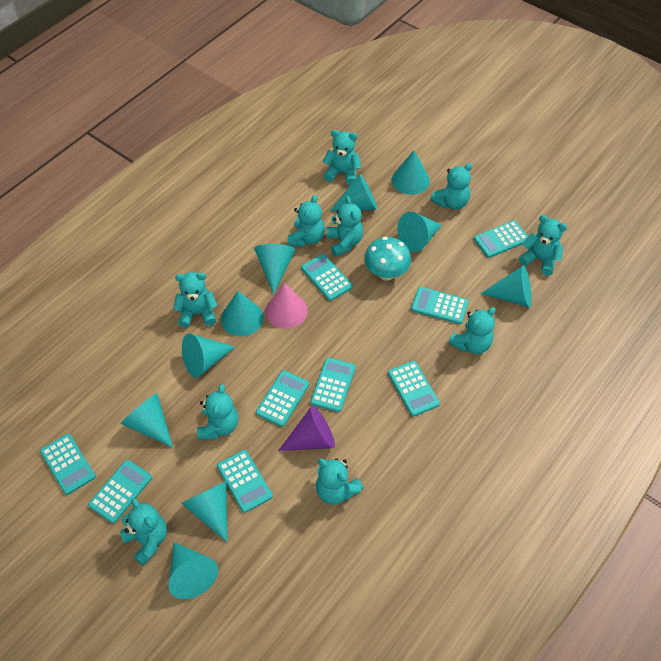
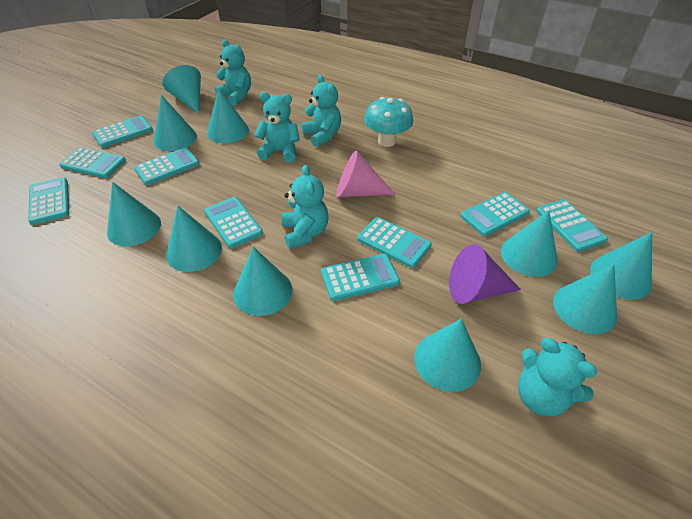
turquoise teddy bear: 10 -> 5

